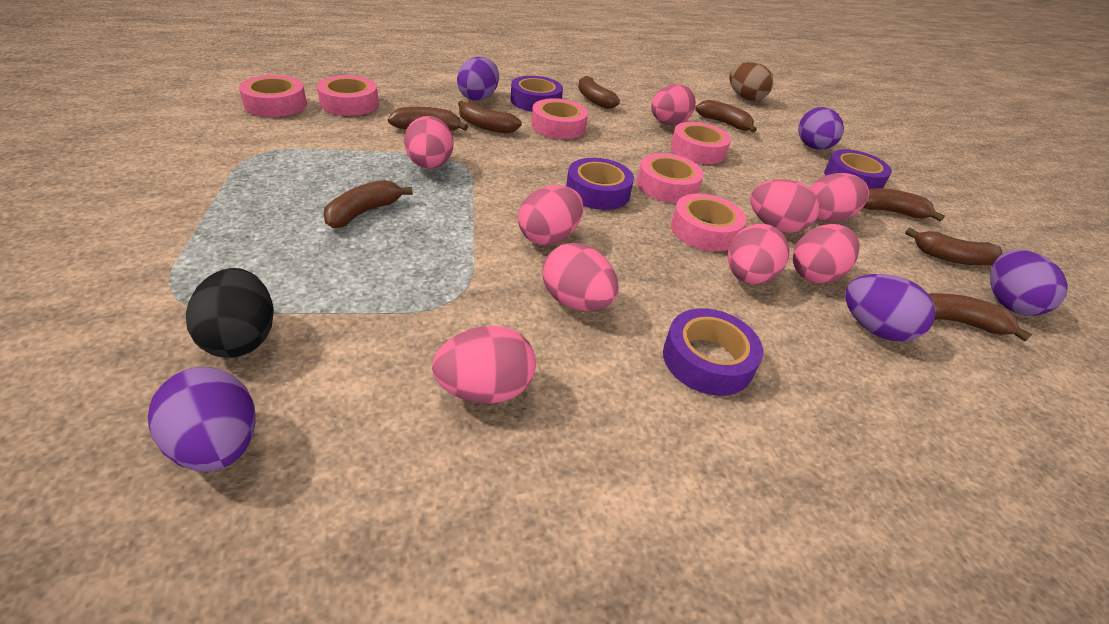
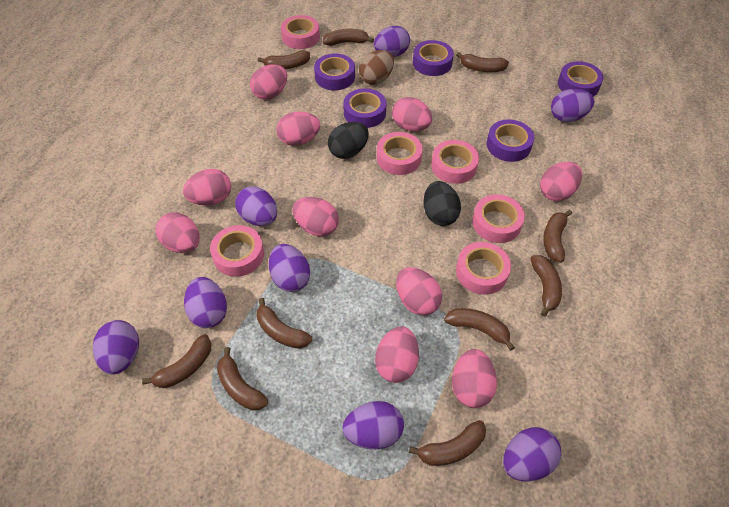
black egg: 1 -> 2
brown banana: 8 -> 10
pink egg: 9 -> 10
purple egg: 5 -> 8
purple tape: 4 -> 5

